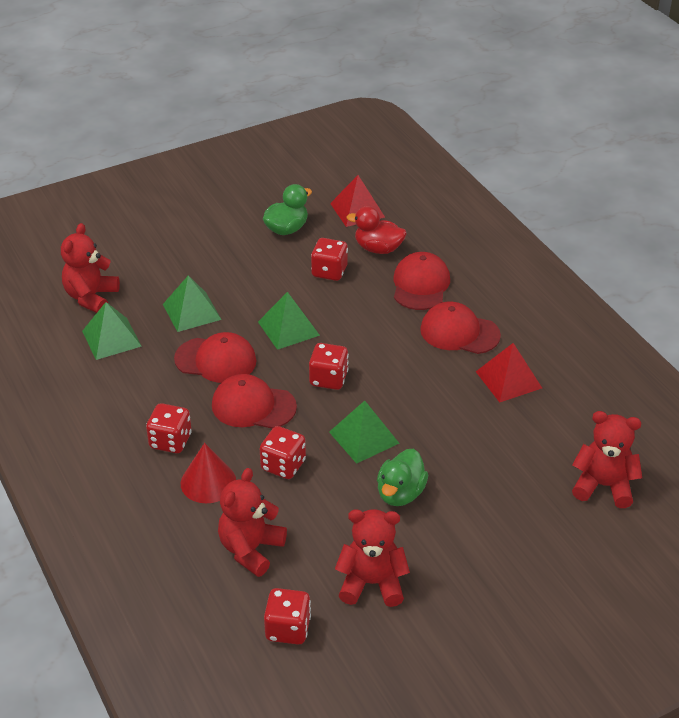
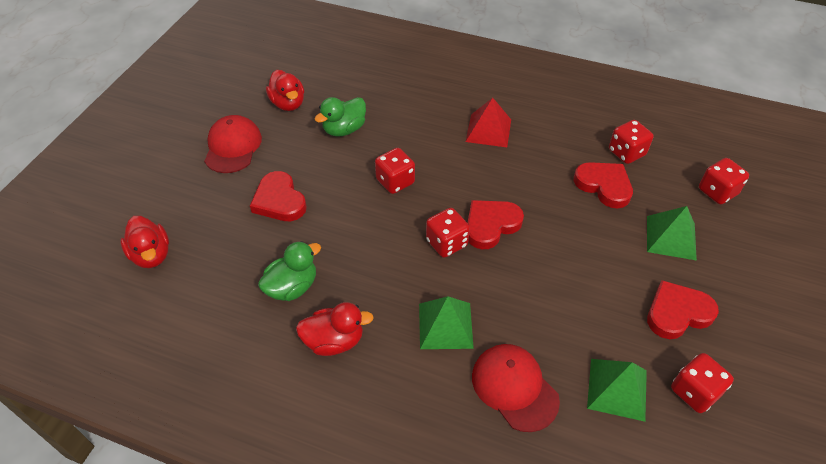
green pyramid: 4 -> 3
red cap: 4 -> 2
red cone: 1 -> 0
red duck: 1 -> 3
red heart: 0 -> 4
red pyramid: 2 -> 1
red teddy bear: 4 -> 0

